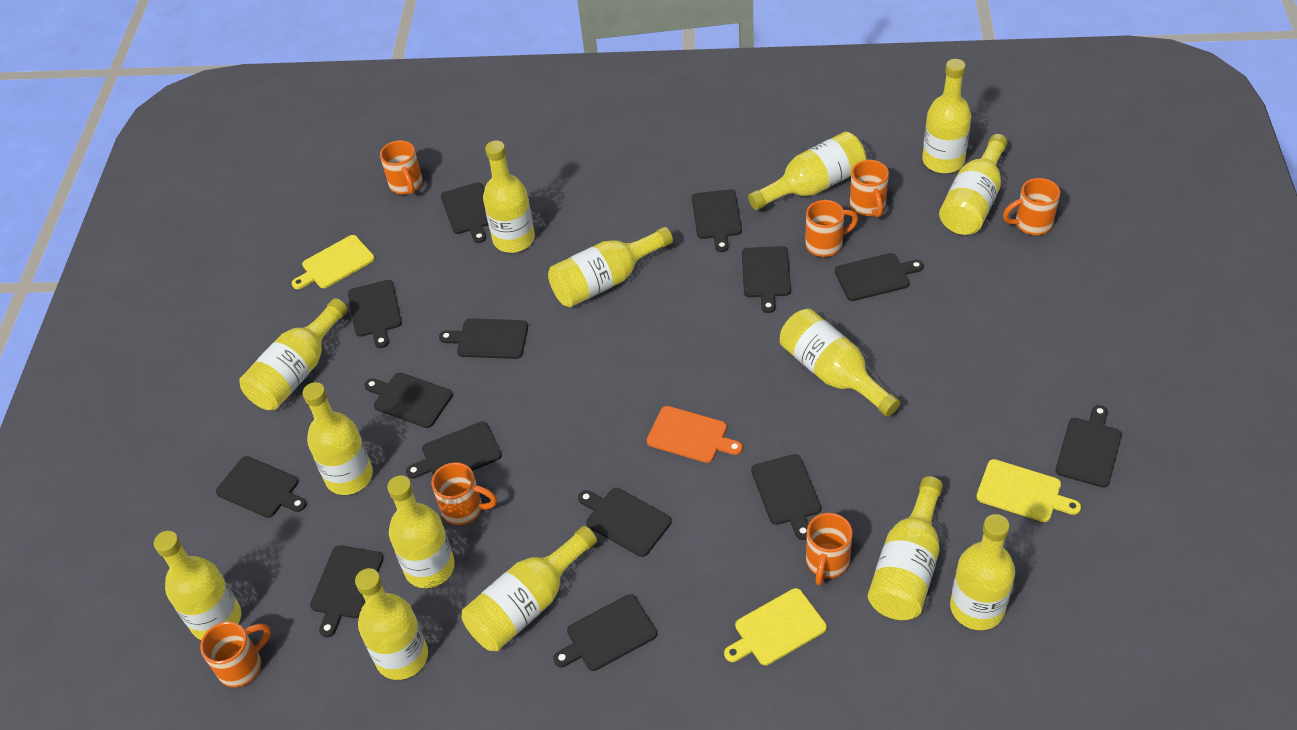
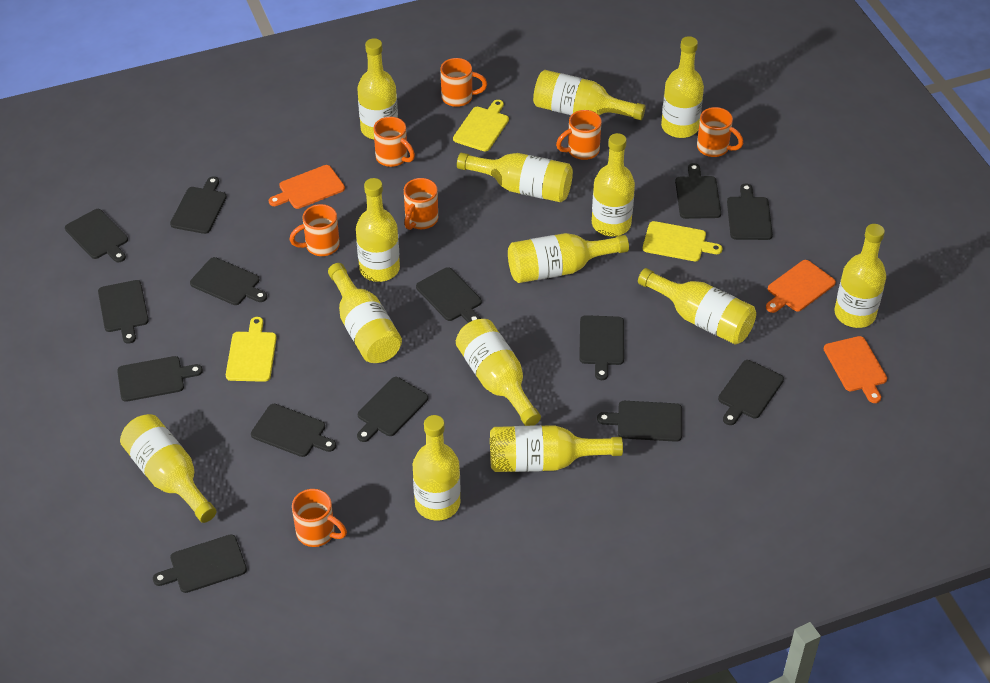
orange cutting board: 1 -> 3

